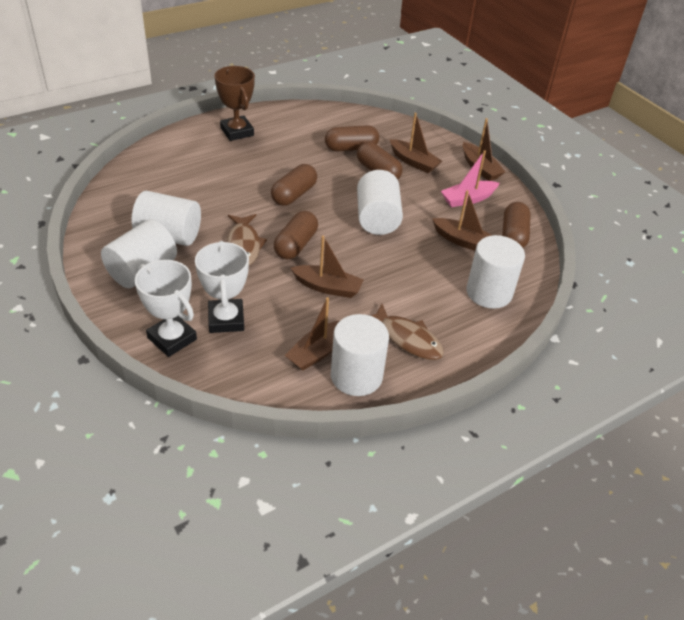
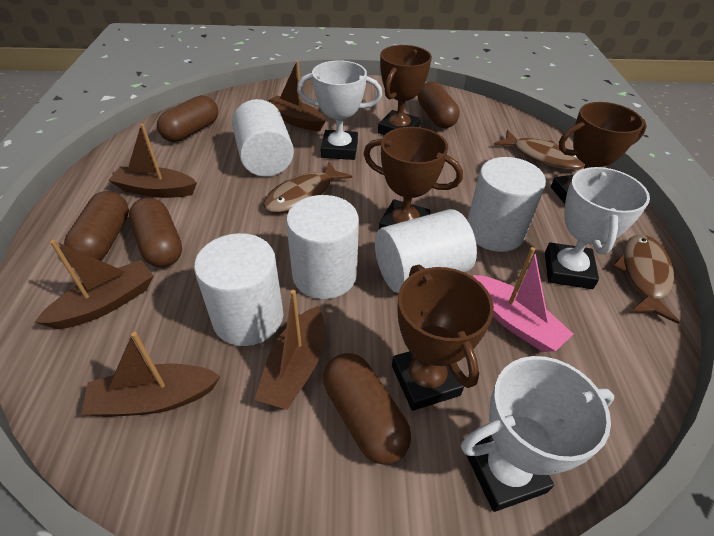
brown fish: 2 -> 3
brown trophy: 1 -> 4
white trophy: 2 -> 3

